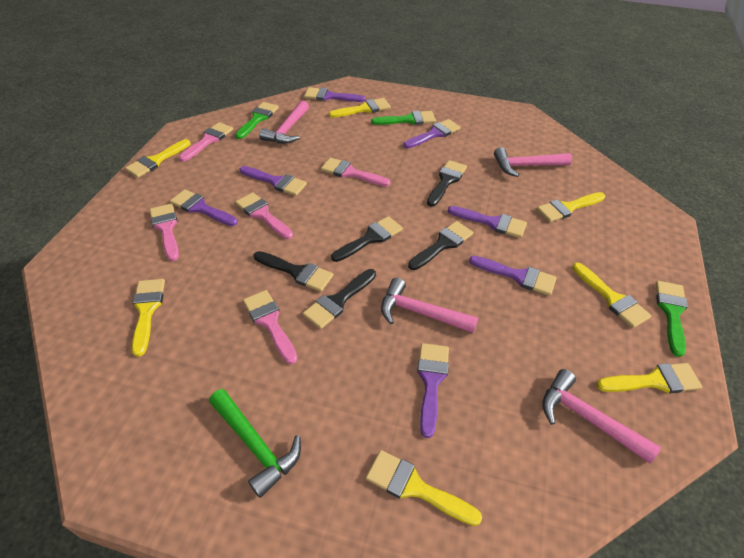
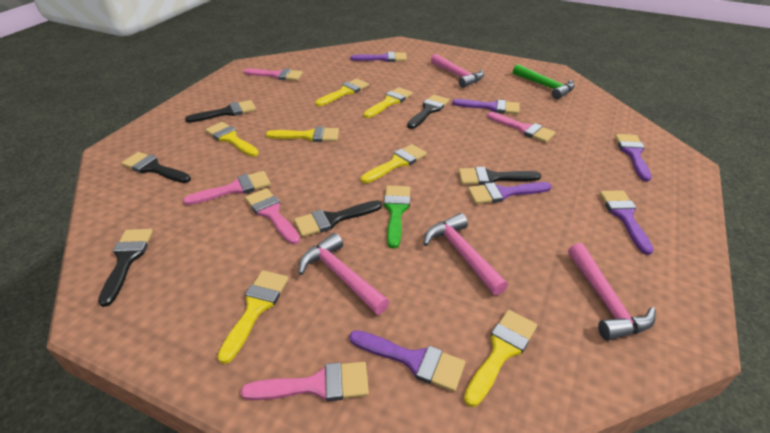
black brush: 5 -> 6
green brush: 3 -> 1
purple brush: 7 -> 6

